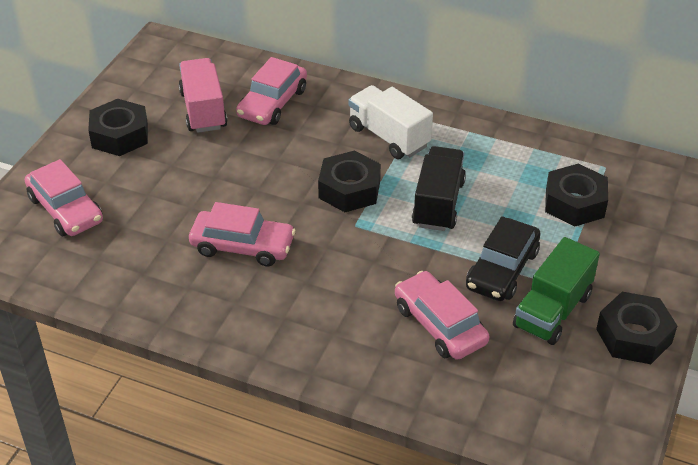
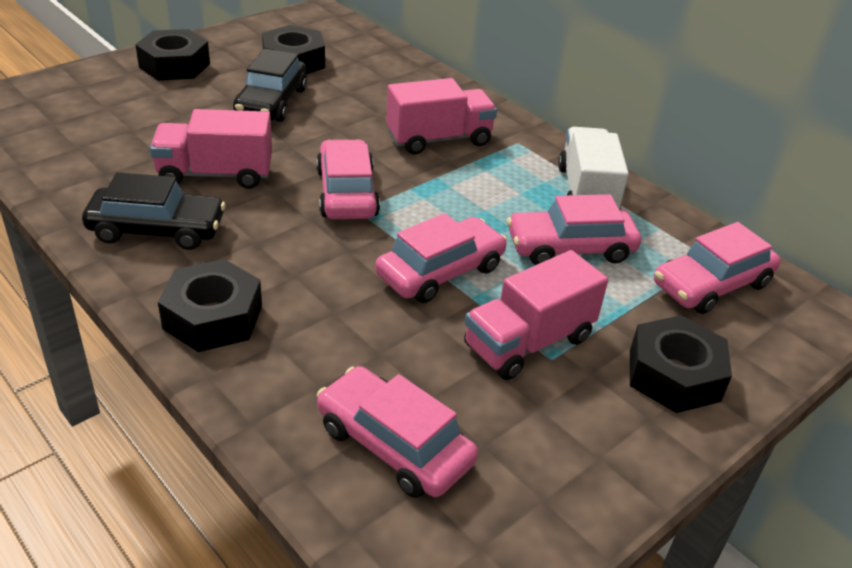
black car: 1 -> 2
black truck: 1 -> 0
green truck: 1 -> 0
pink car: 4 -> 5
pink truck: 1 -> 3

